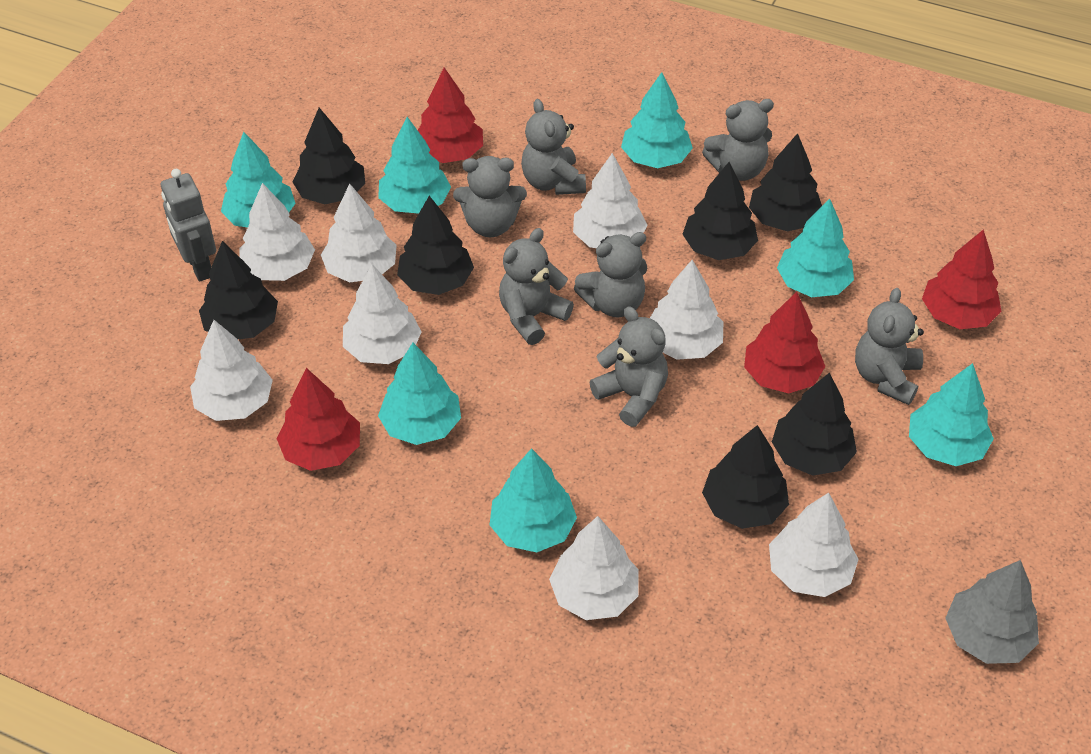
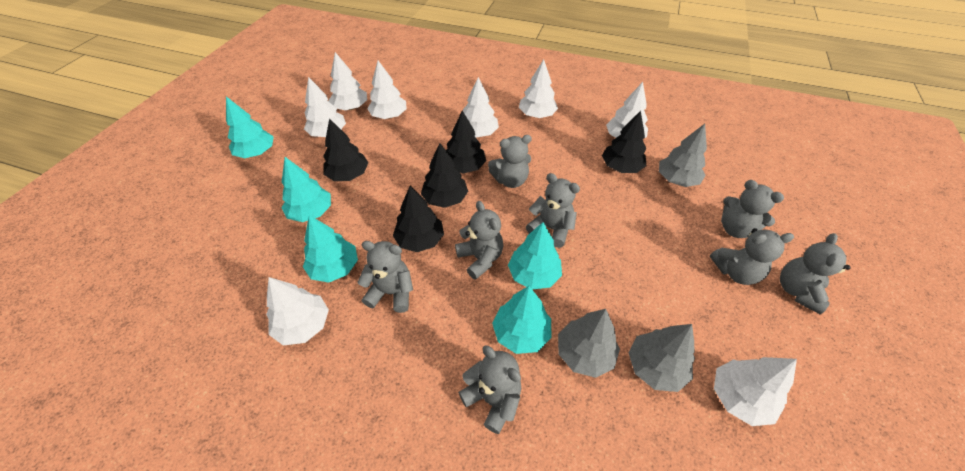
black tree: 7 -> 5
grey robot: 1 -> 0
grey teddy bear: 7 -> 8
grey tree: 1 -> 3
red tree: 4 -> 0
turquoise tree: 7 -> 5

